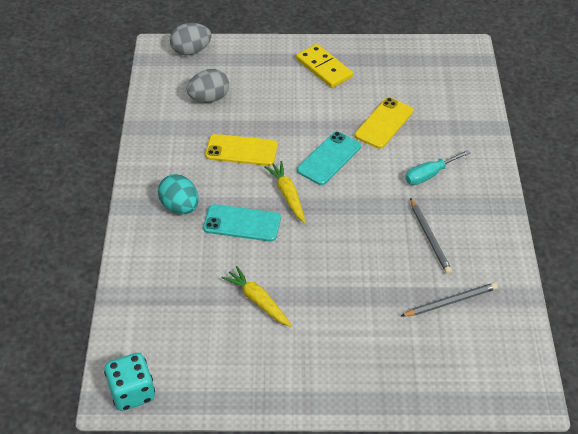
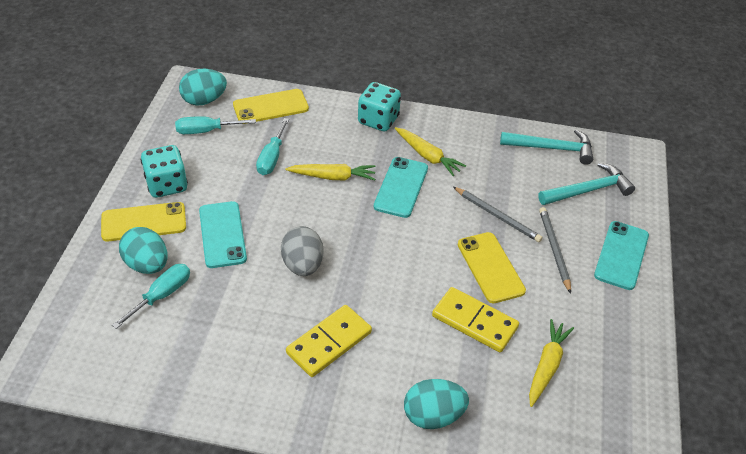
grey egg: 2 -> 1
turquoise dice: 1 -> 2
turquoise egg: 1 -> 3
turquoise hammer: 0 -> 2
turquoise phone: 2 -> 3
turquoise screwdriver: 1 -> 3
yellow carrot: 2 -> 3
yellow domino: 1 -> 2
yellow phone: 2 -> 3

